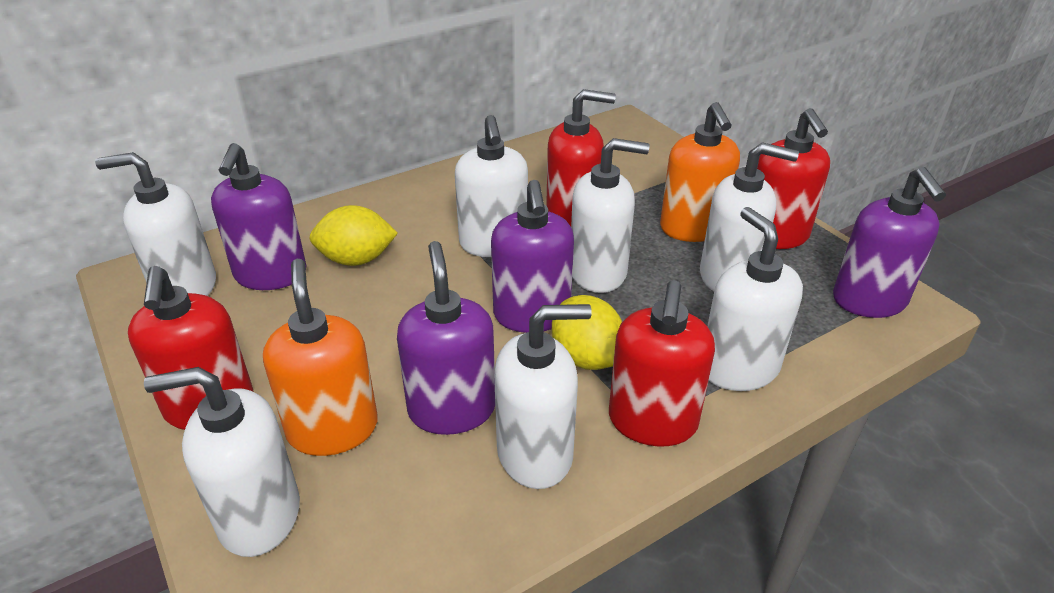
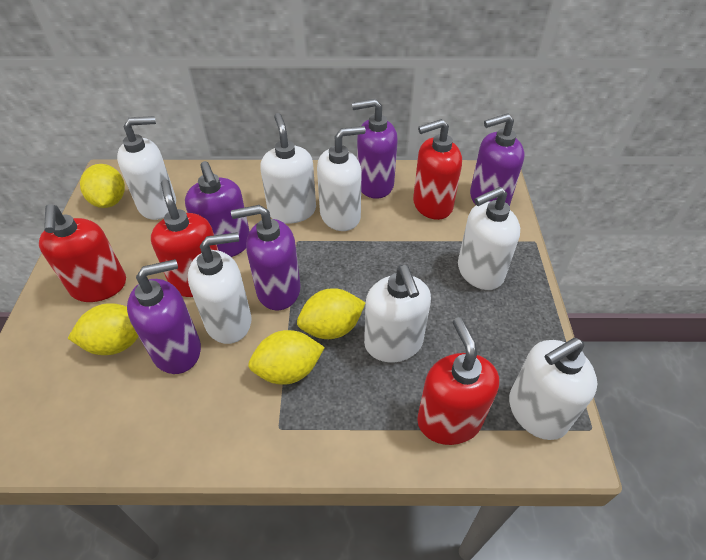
orange soap dispenser: 2 -> 0
purple soap dispenser: 4 -> 5
yellow lemon: 2 -> 4

